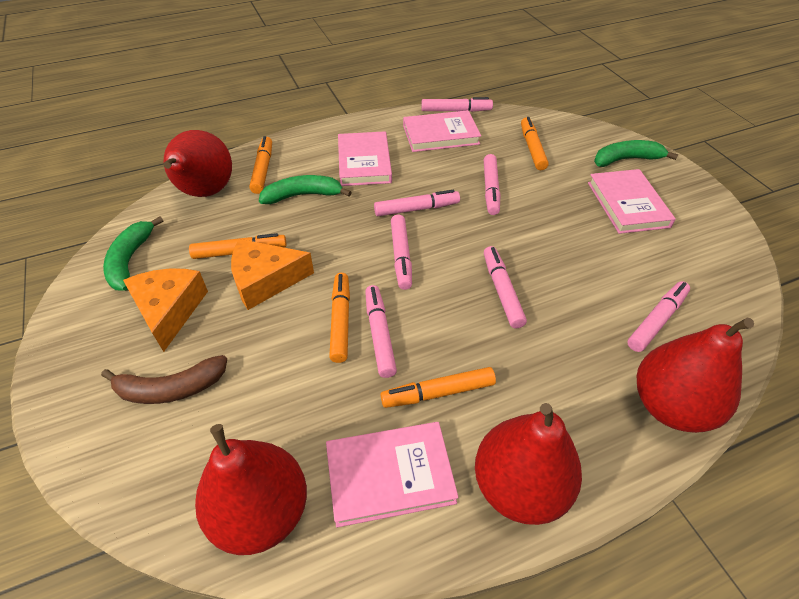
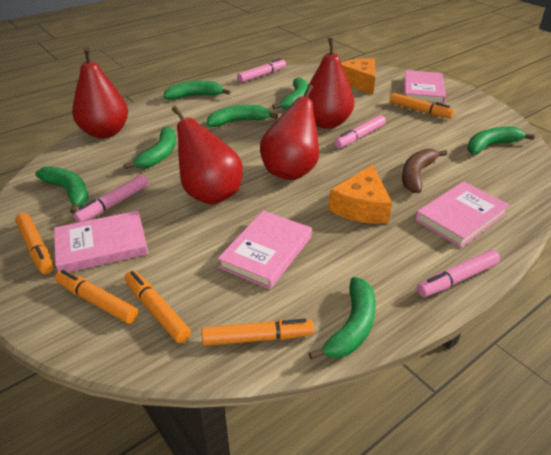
green banana: 3 -> 7
pink marker: 7 -> 4

